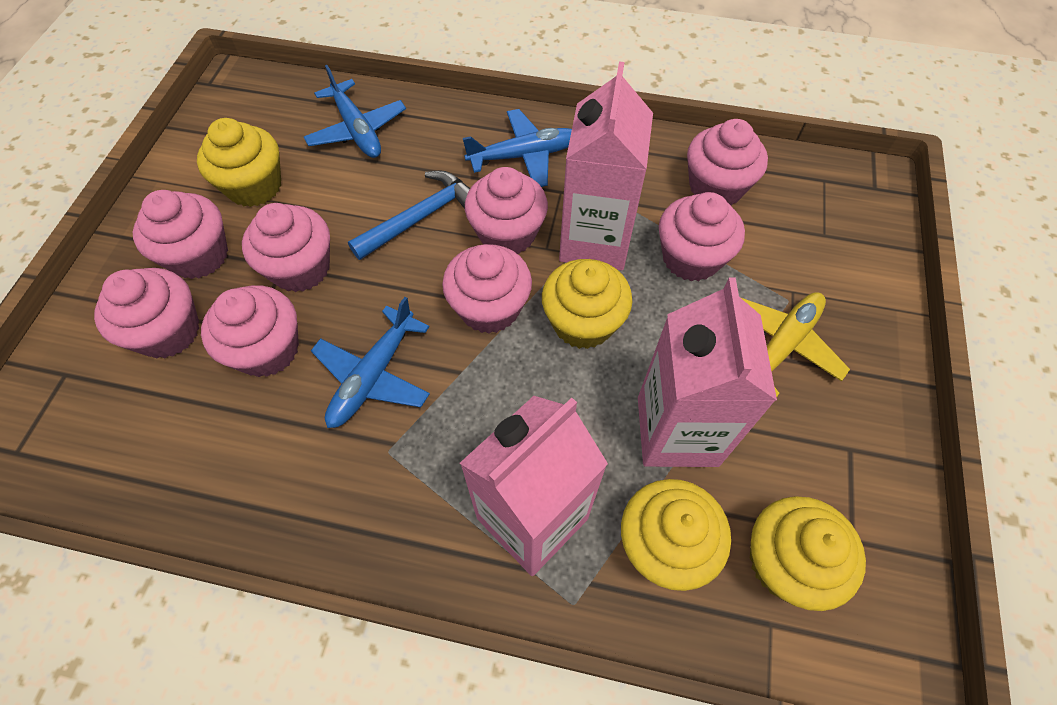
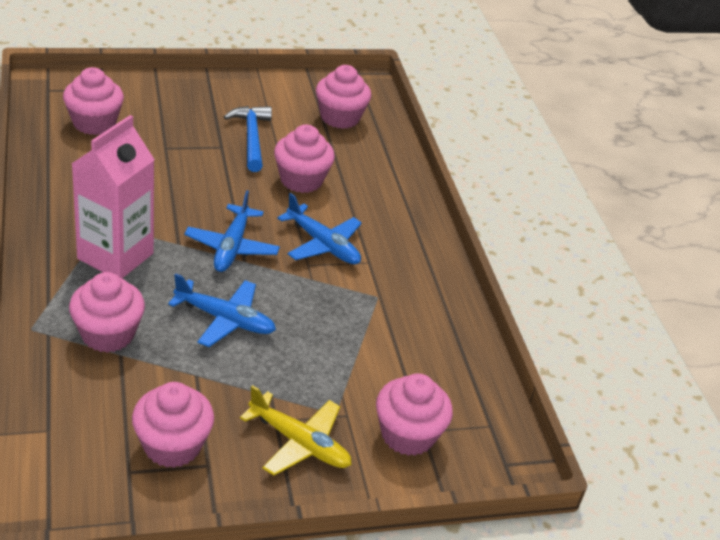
pink carton: 3 -> 1
pink cupcake: 8 -> 6
yellow cupcake: 4 -> 0

